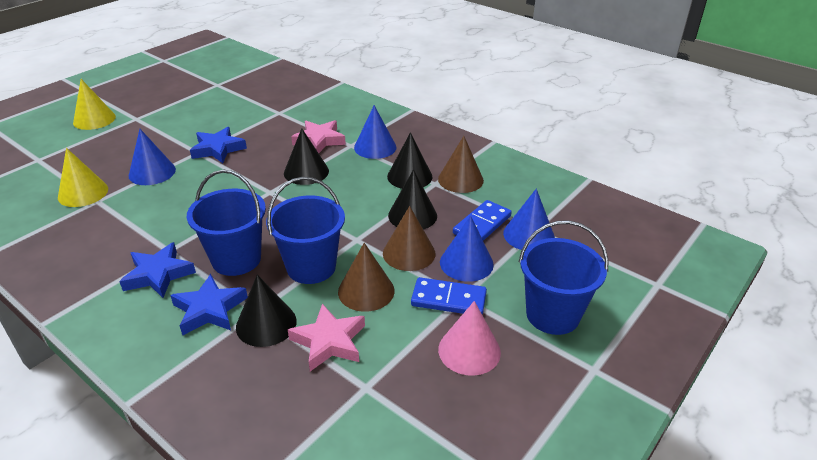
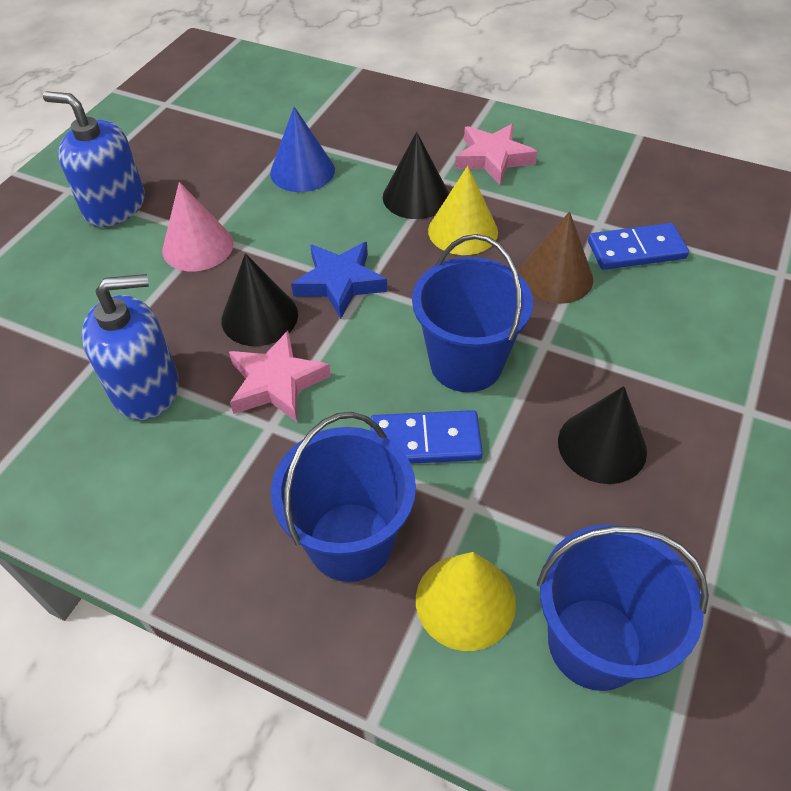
black cone: 4 -> 3
blue cone: 4 -> 1
blue soap dispenser: 0 -> 2
blue star: 3 -> 1
brown cone: 3 -> 1

